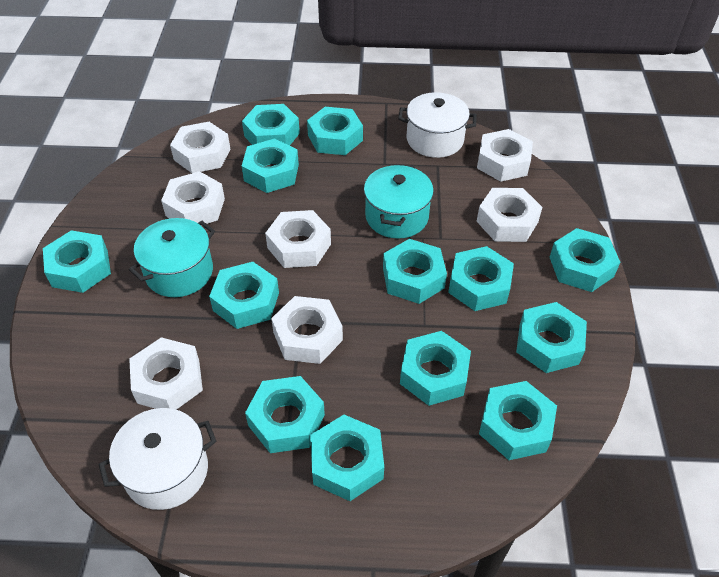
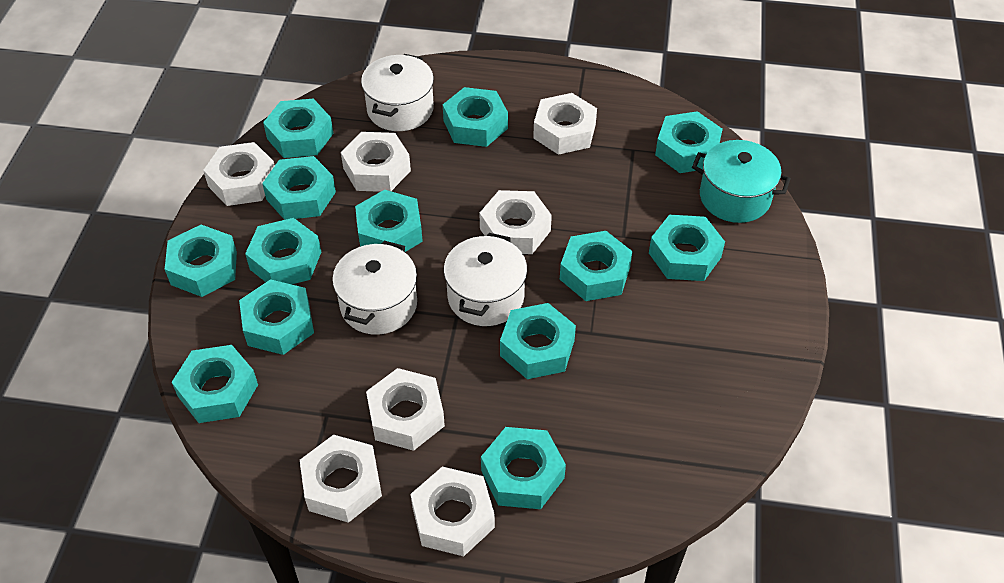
turquoise pot: 2 -> 1
white pot: 2 -> 3

